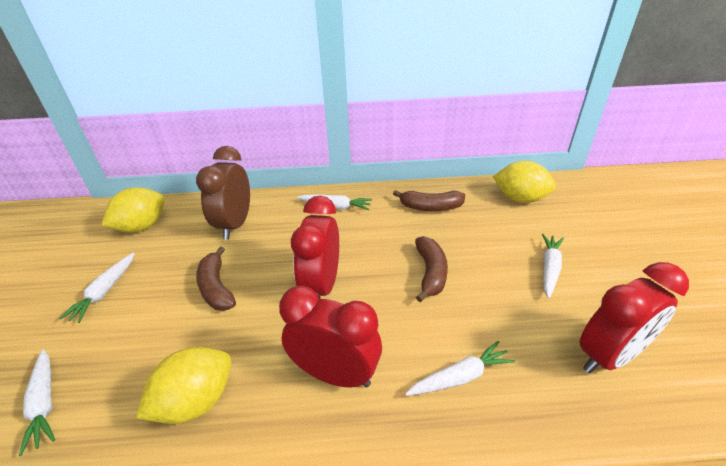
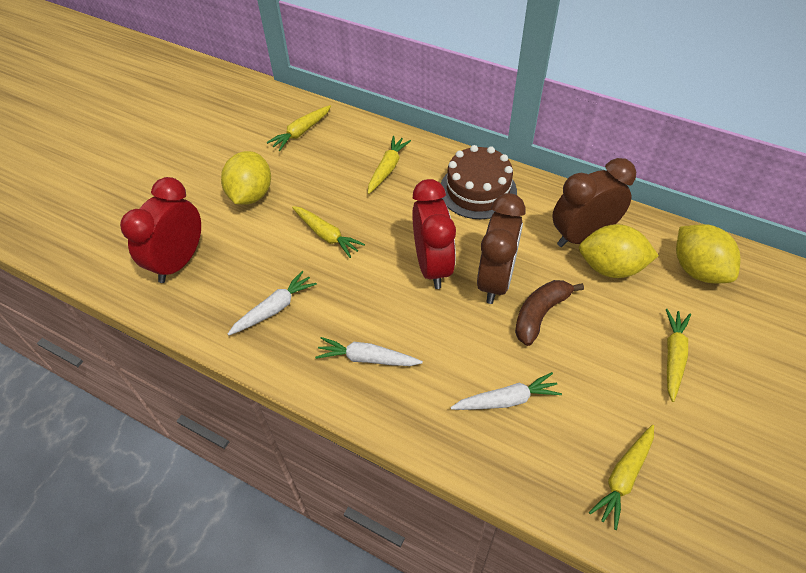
brown banana: 3 -> 1
brown cake: 0 -> 1
brown clock: 1 -> 2
red clock: 3 -> 2
white carrot: 5 -> 3
yellow carrot: 0 -> 5

